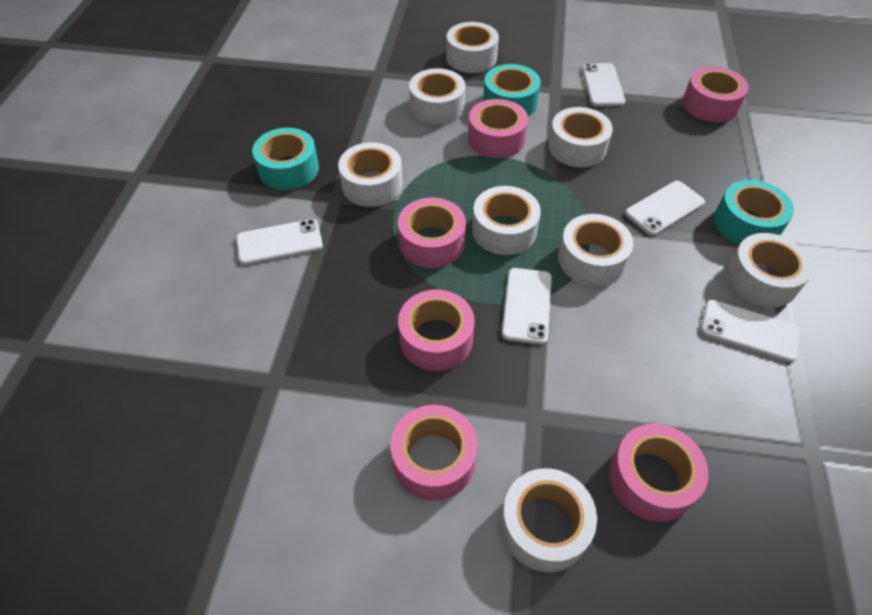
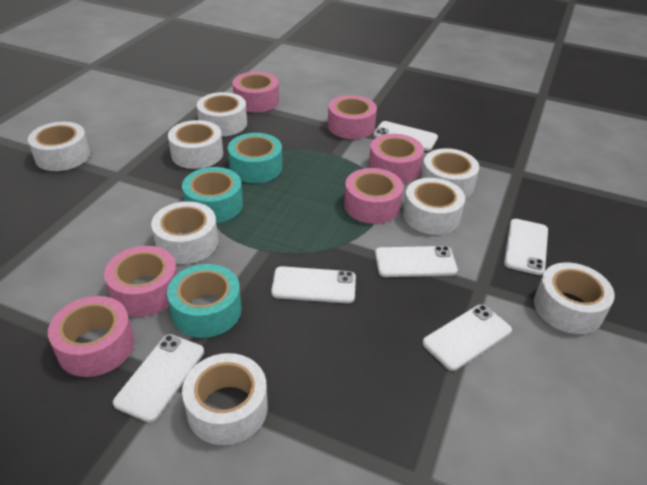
white phone: 5 -> 6

